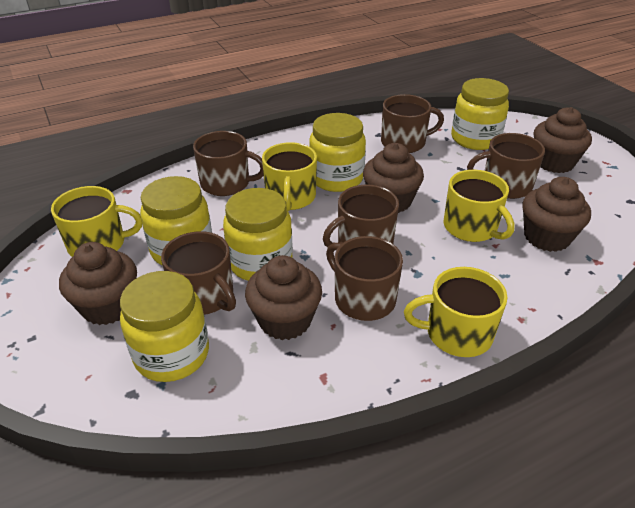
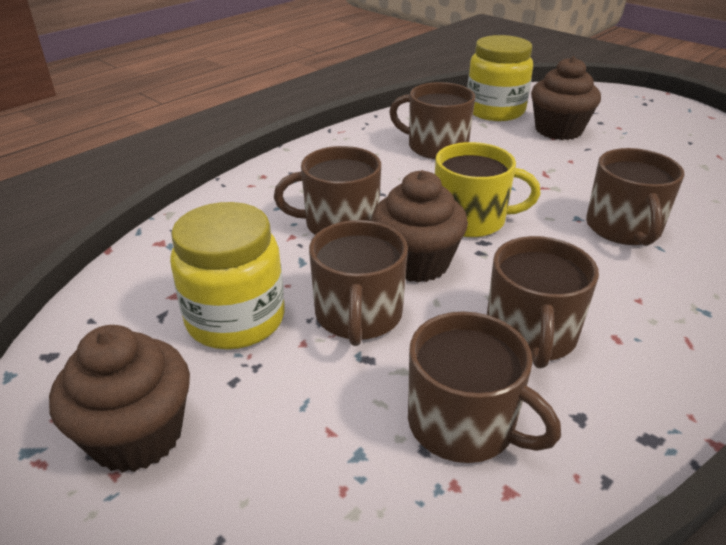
brown cupcake: 5 -> 3
yellow jar: 5 -> 2
yellow mug: 4 -> 1

